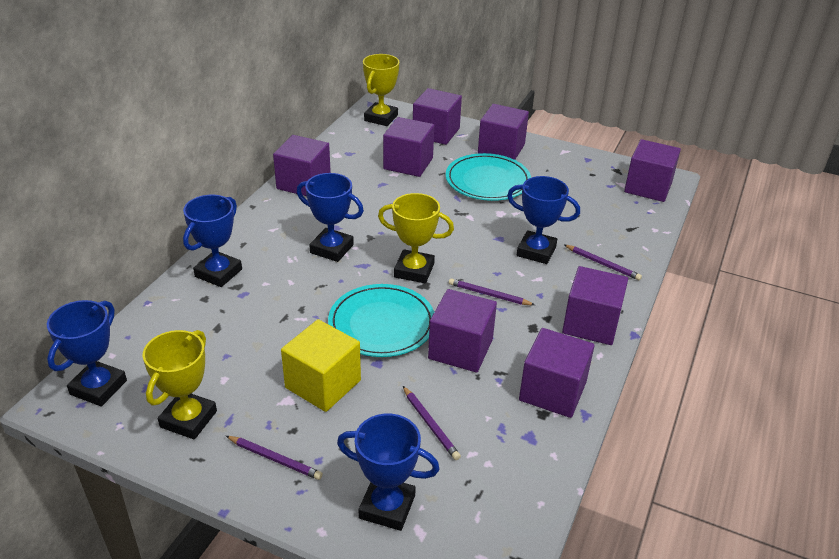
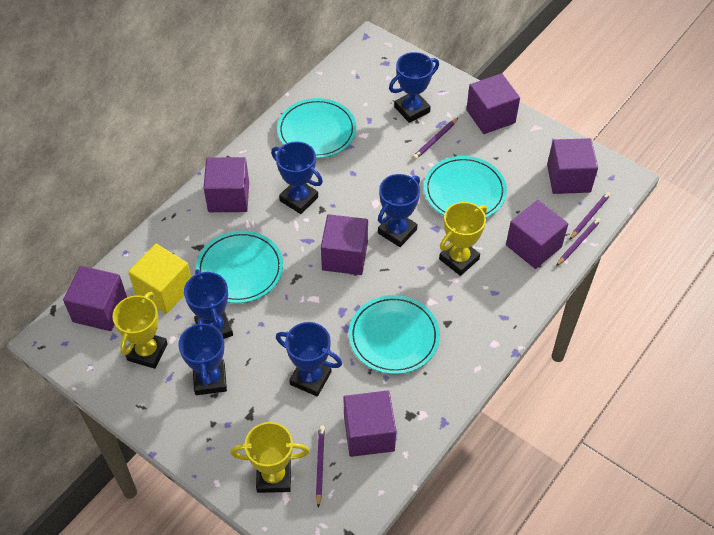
blue trophy: 5 -> 6
purple cube: 8 -> 7
turquoise plate: 2 -> 4

